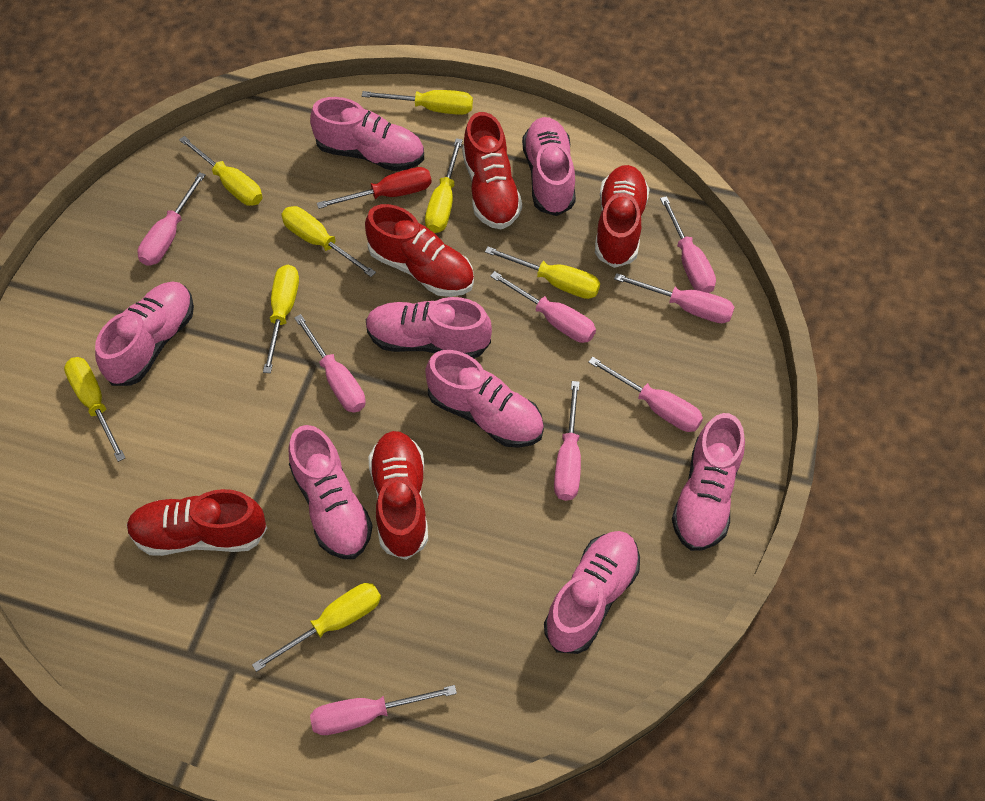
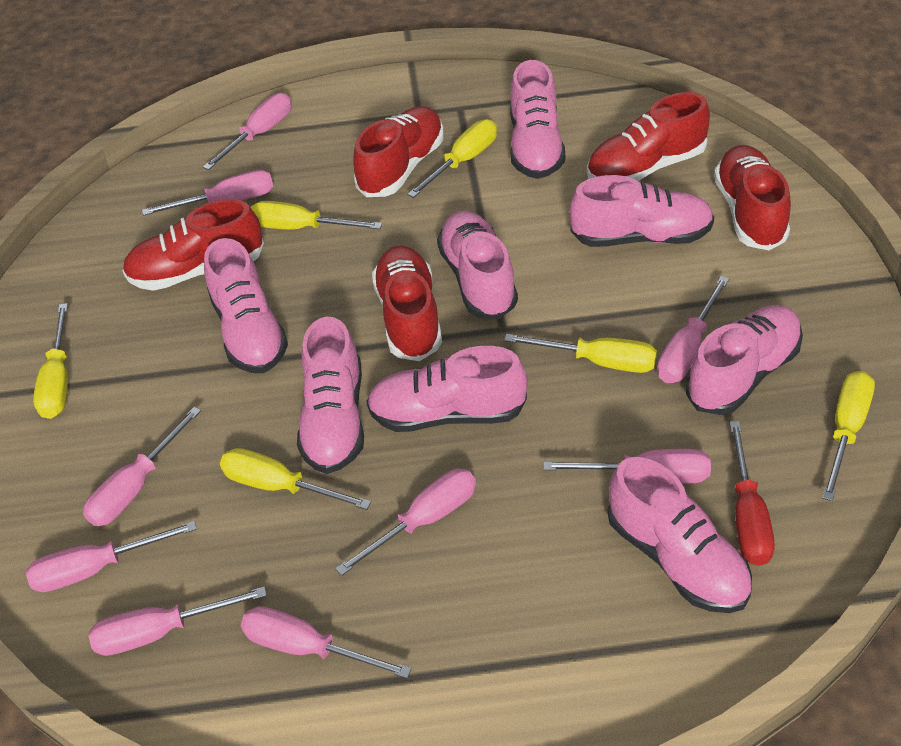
pink screwdriver: 8 -> 9
yellow screwdriver: 8 -> 6

